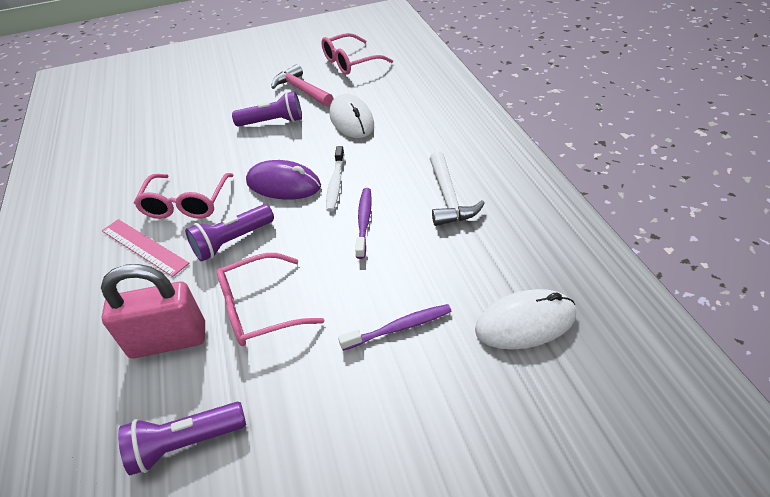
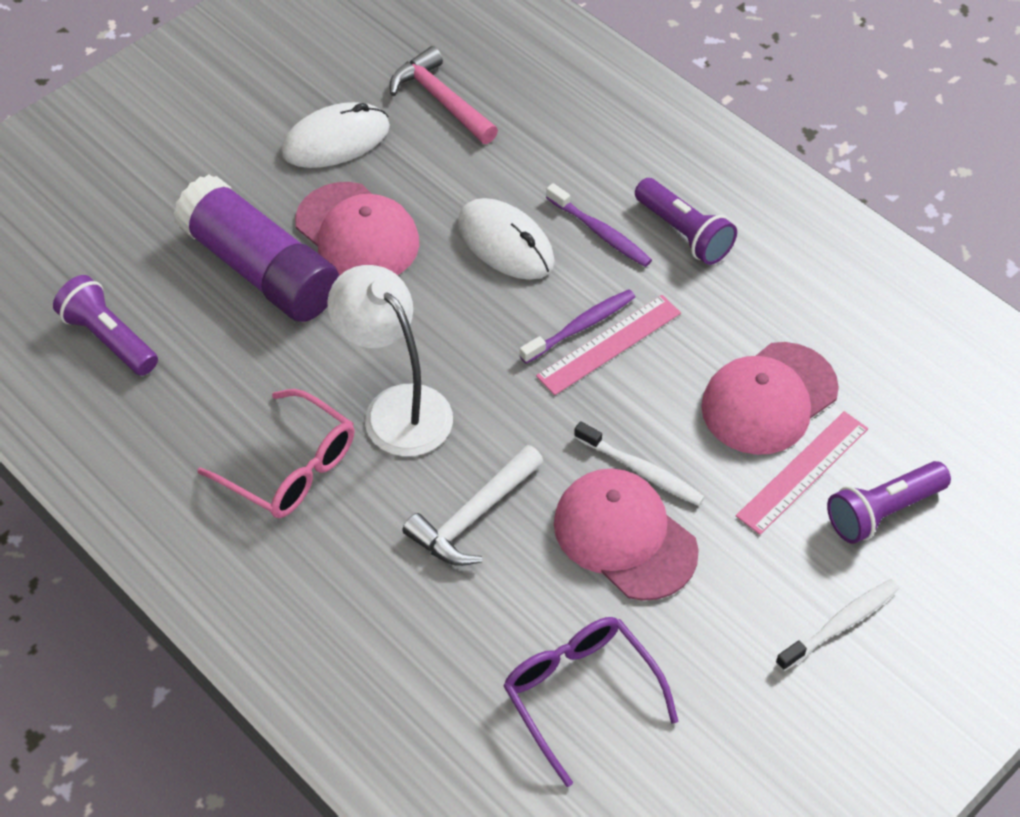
pink cap: 0 -> 3
pink glasses: 3 -> 1
pink padlock: 1 -> 0
pink ruler: 1 -> 2
purple glasses: 0 -> 1
purple glue stick: 0 -> 1
purple mouse: 1 -> 0
white lamp: 0 -> 1
white toothbrush: 1 -> 2

